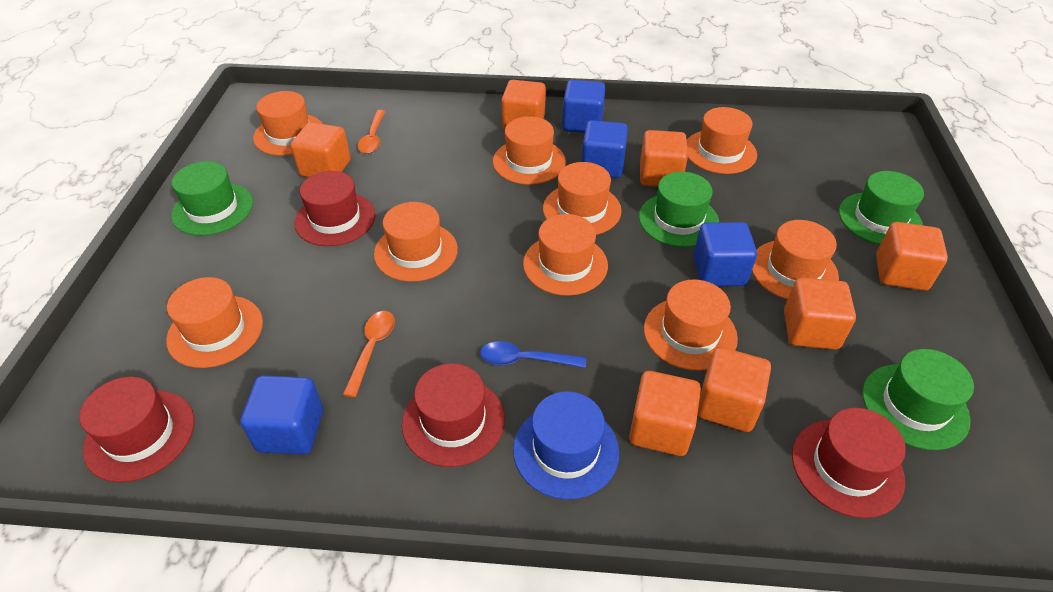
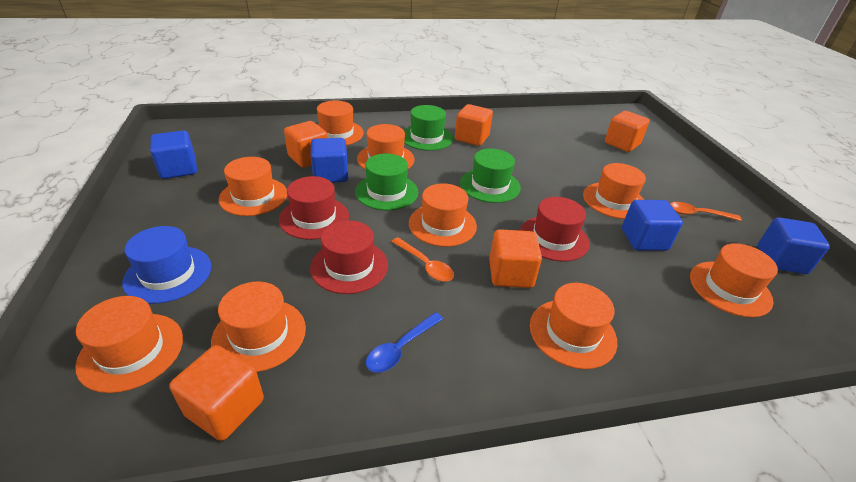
green hat: 4 -> 3
orange cube: 7 -> 5
red hat: 4 -> 3

